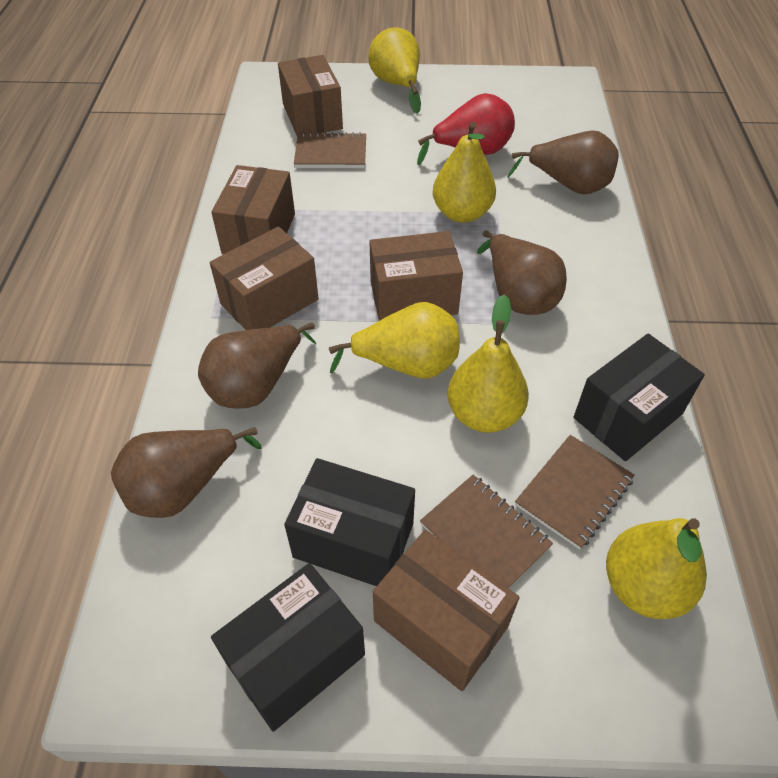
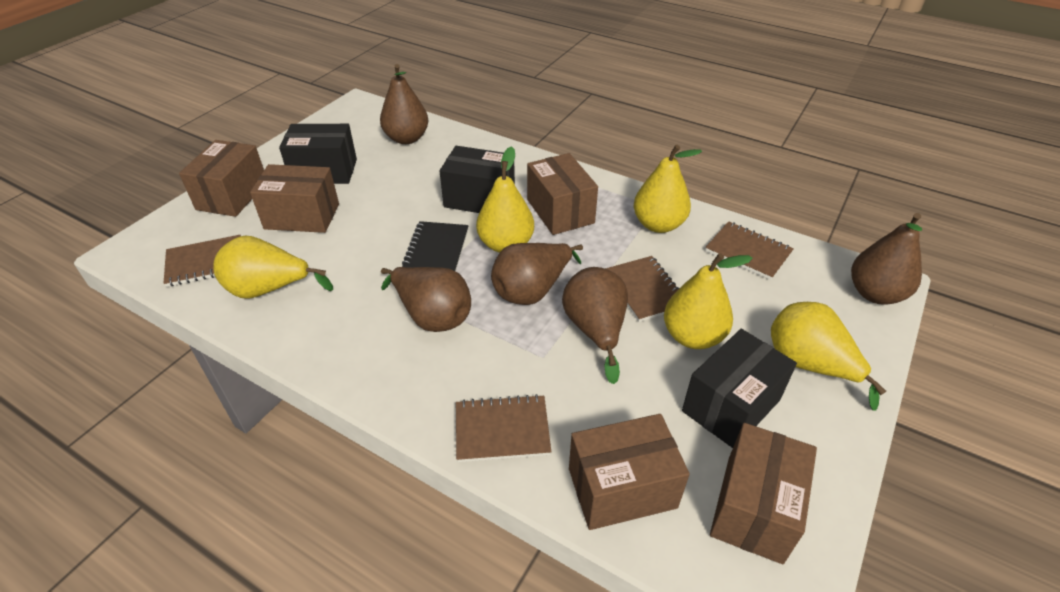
black notebook: 0 -> 1
brown notebook: 3 -> 4
brown pear: 4 -> 5
red pear: 1 -> 0

